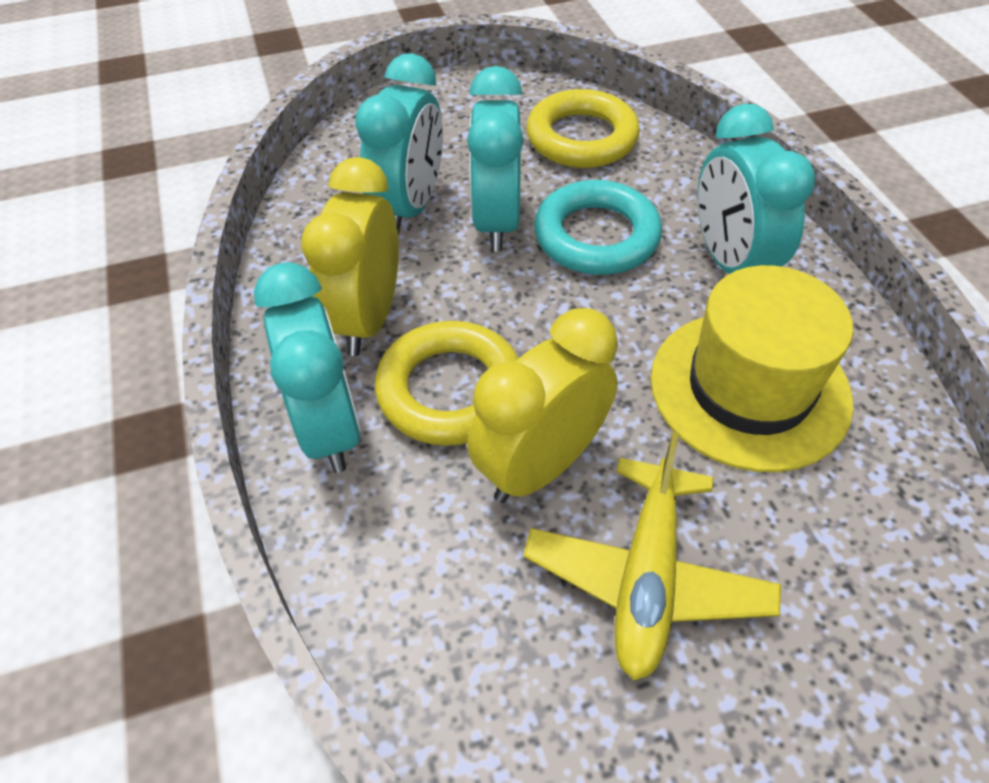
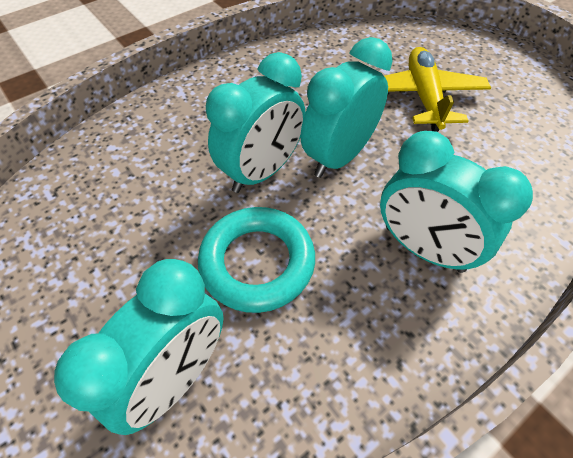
yellow clock: 2 -> 0
yellow hat: 1 -> 0
yellow ring: 2 -> 0

